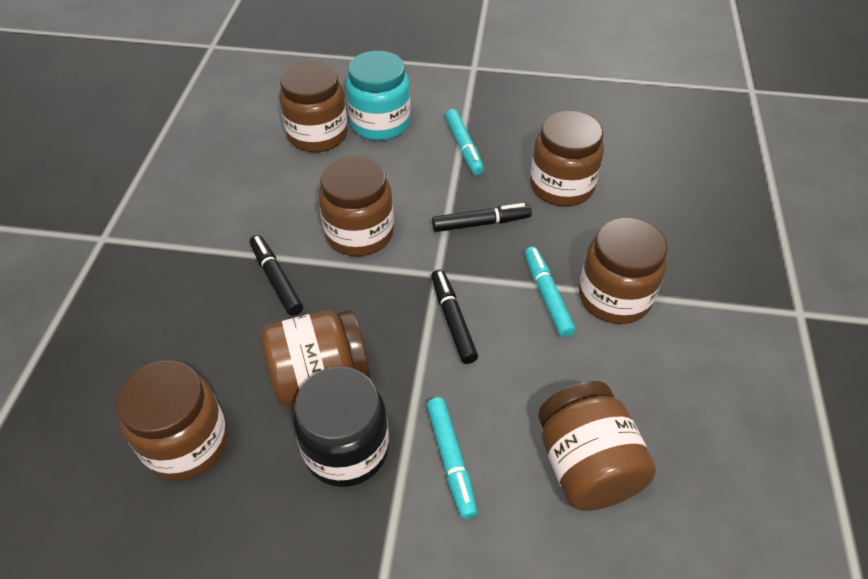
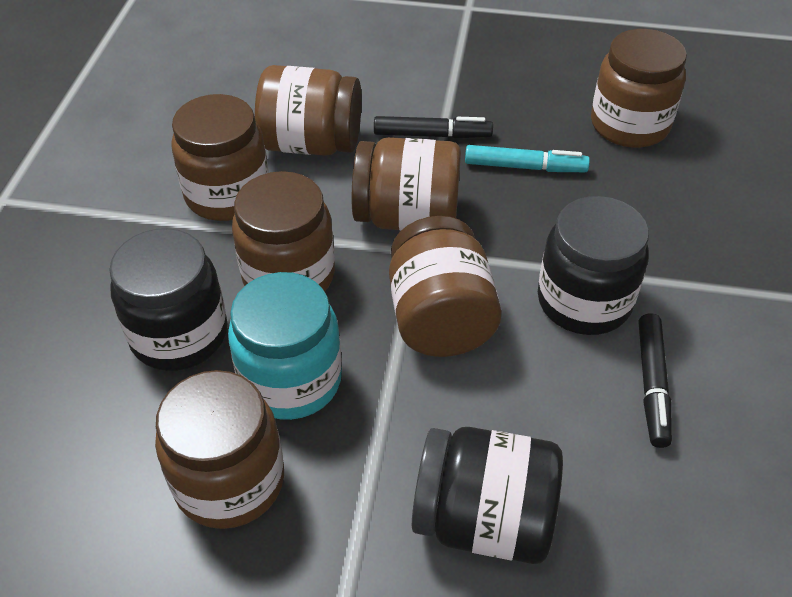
black jar: 1 -> 3
black marker: 3 -> 2
turquoise marker: 3 -> 1

